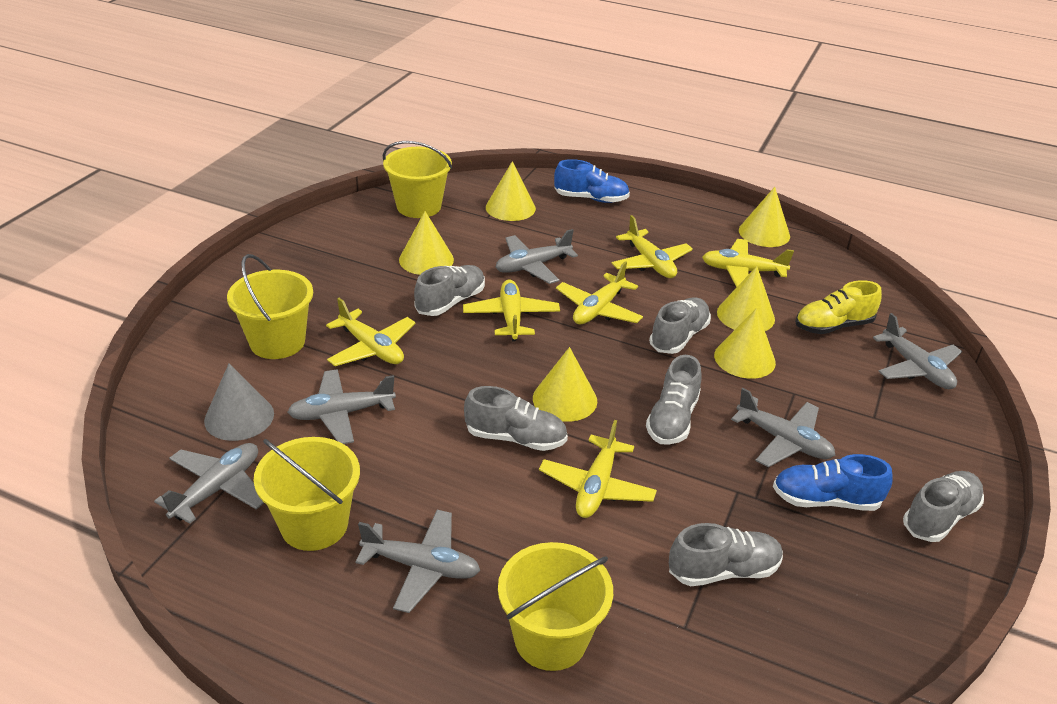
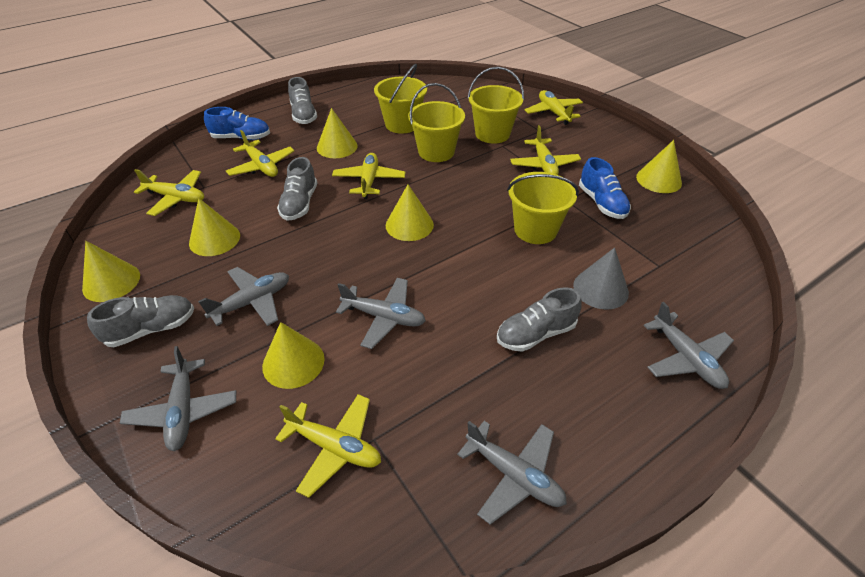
grey plane: 6 -> 5
grey shoe: 6 -> 4
yellow shoe: 1 -> 0

